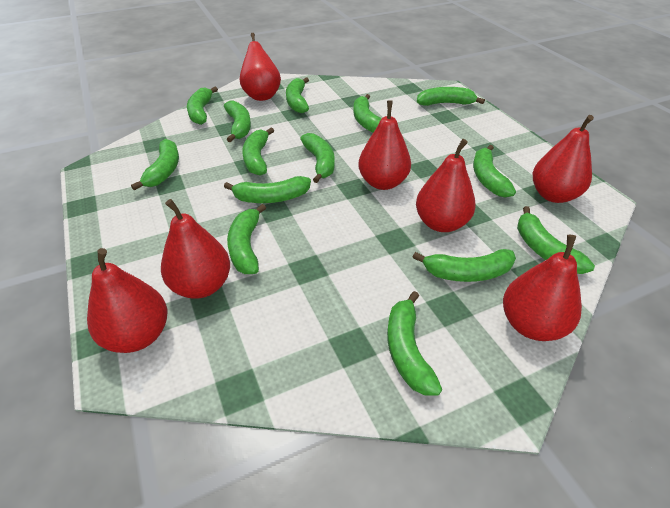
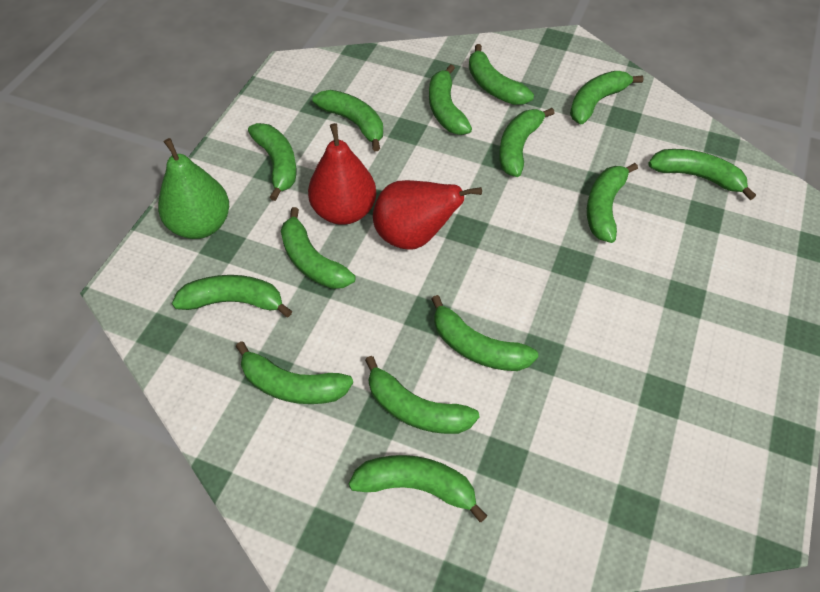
green pear: 0 -> 1
red pear: 7 -> 2

